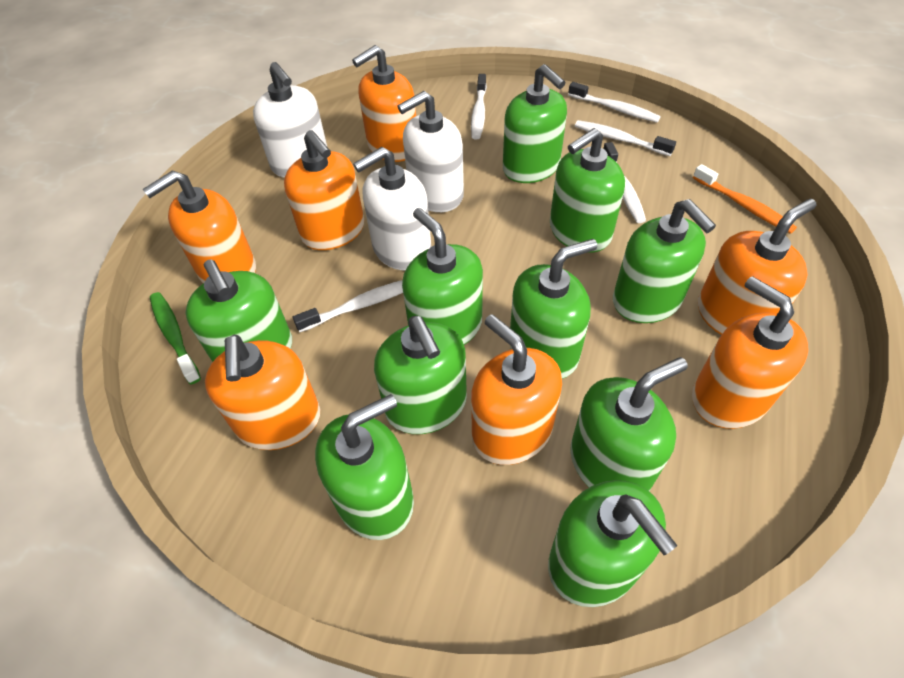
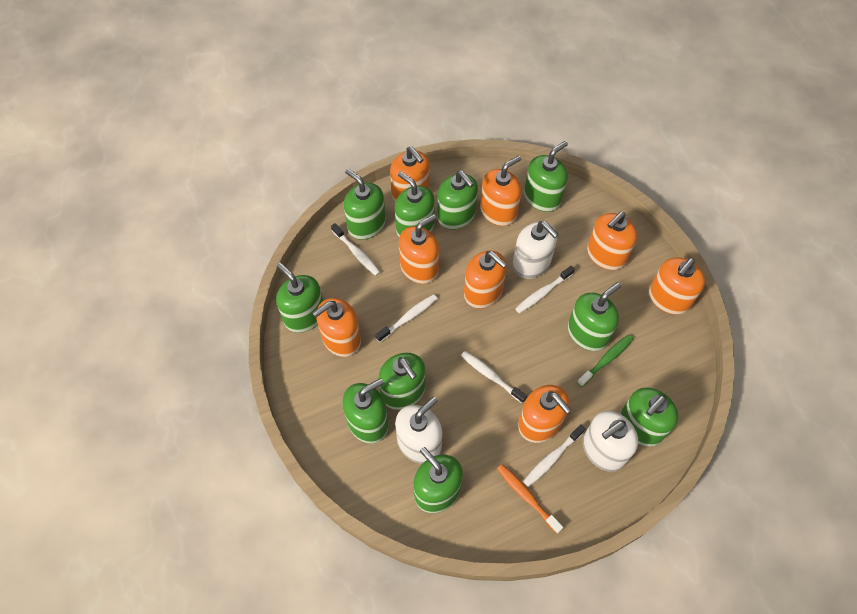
orange soap dispenser: 7 -> 8

